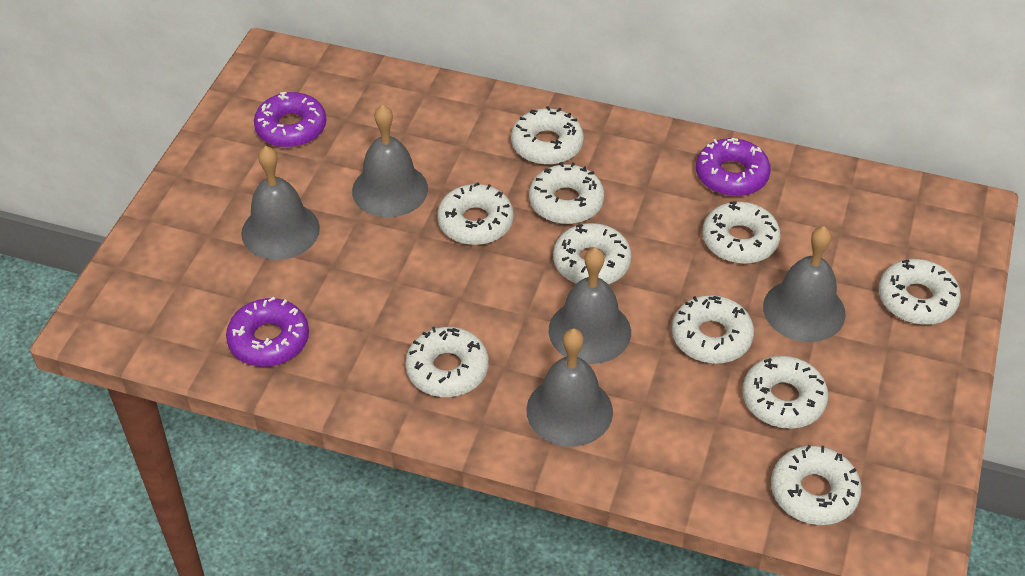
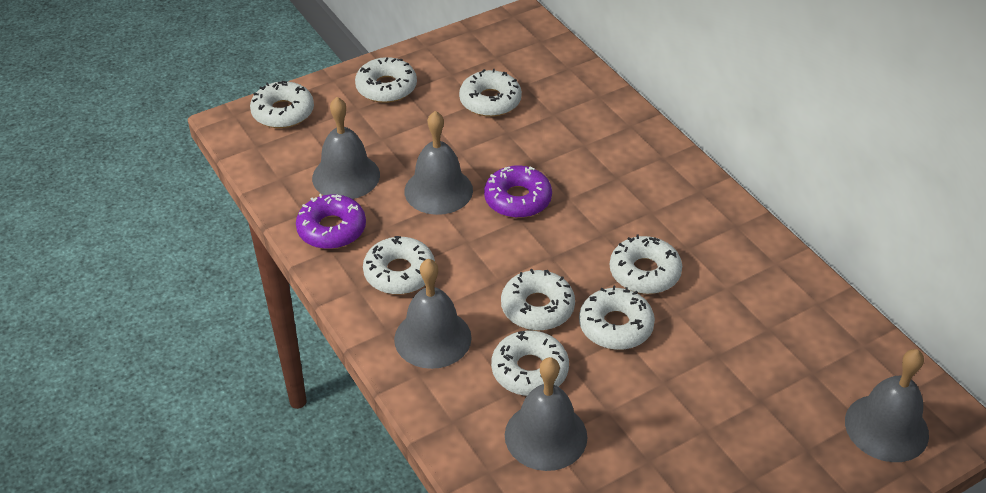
purple donut: 3 -> 2
white donut: 10 -> 8

